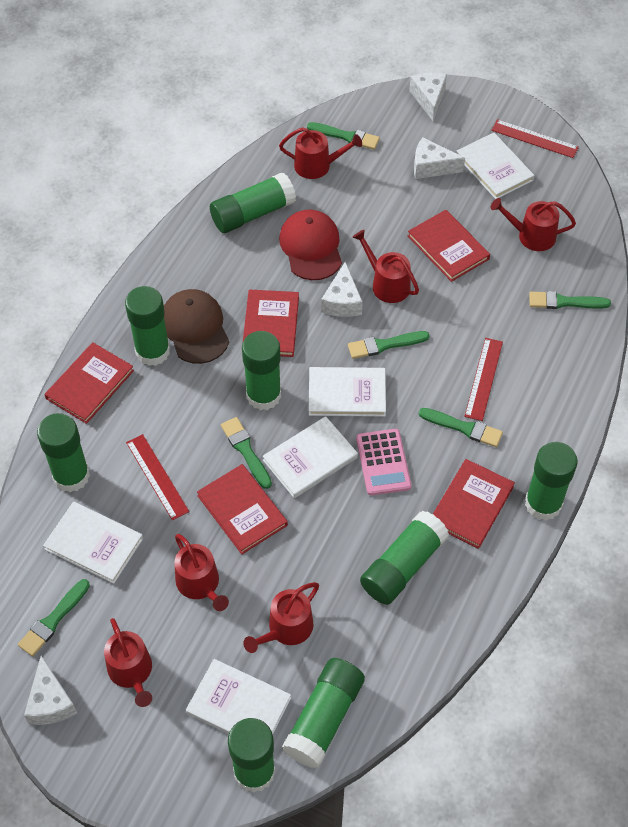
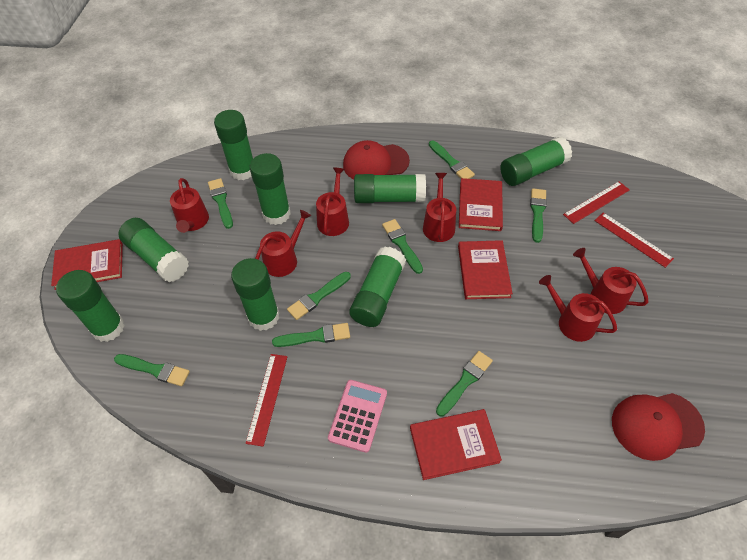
brown cap: 1 -> 0
green brush: 6 -> 8
red book: 5 -> 4
red cap: 1 -> 2
white book: 5 -> 0
white cheese: 4 -> 0

